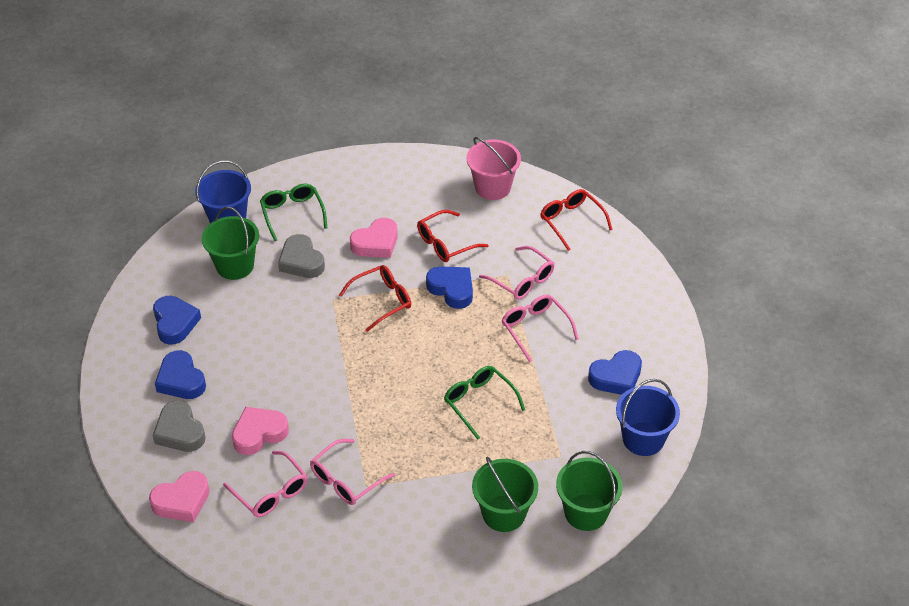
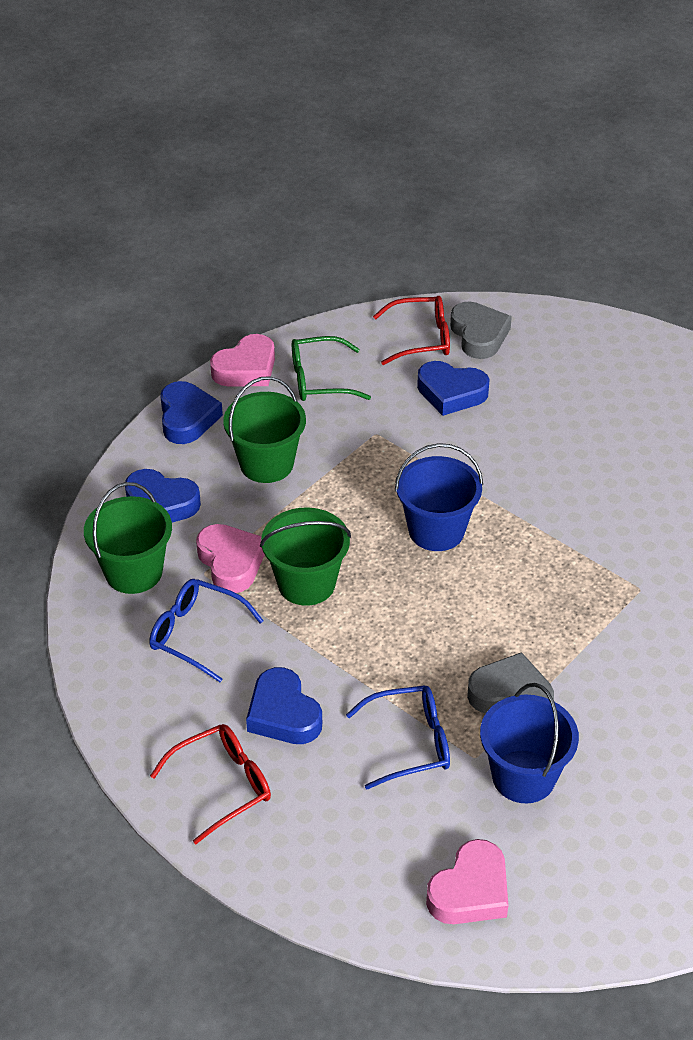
blue glasses: 0 -> 2
green glasses: 2 -> 1
pink bucket: 1 -> 0
pink glasses: 4 -> 0
red glasses: 3 -> 2

